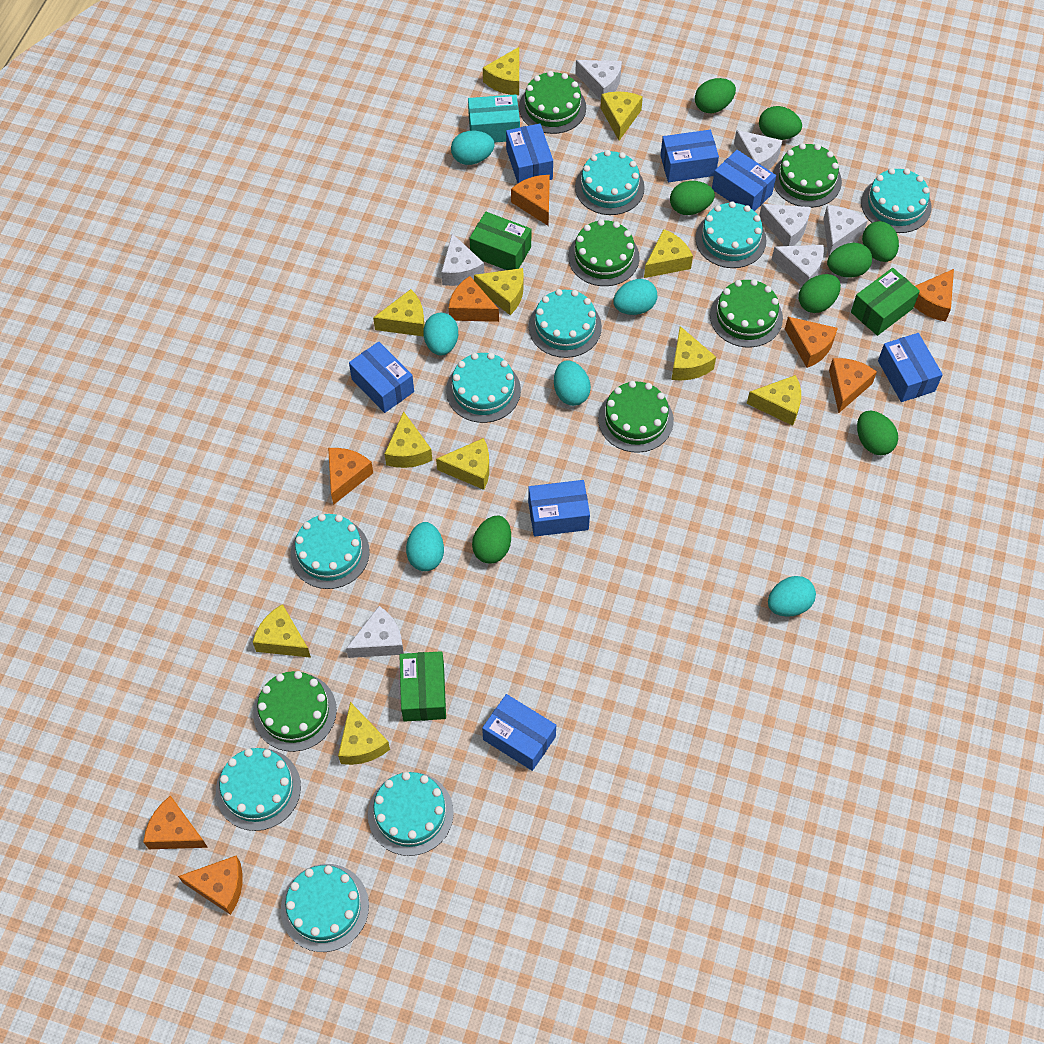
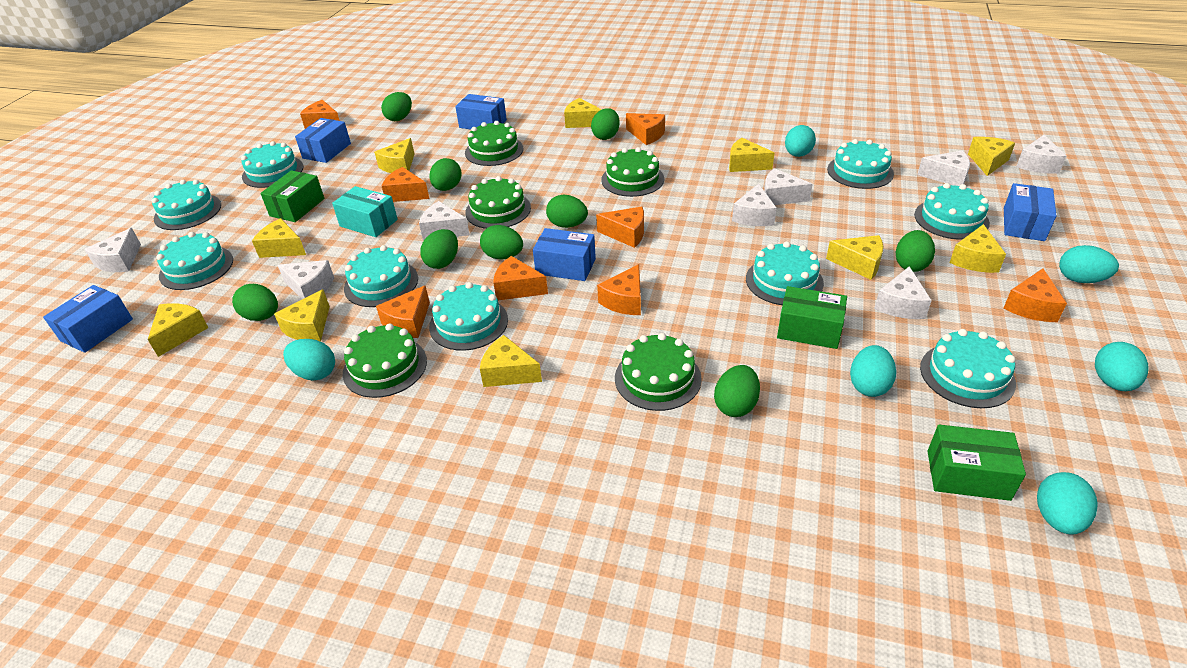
blue box: 7 -> 5
green cake: 6 -> 5
green egg: 8 -> 9
white cheese: 7 -> 8
yellow cheese: 11 -> 10

